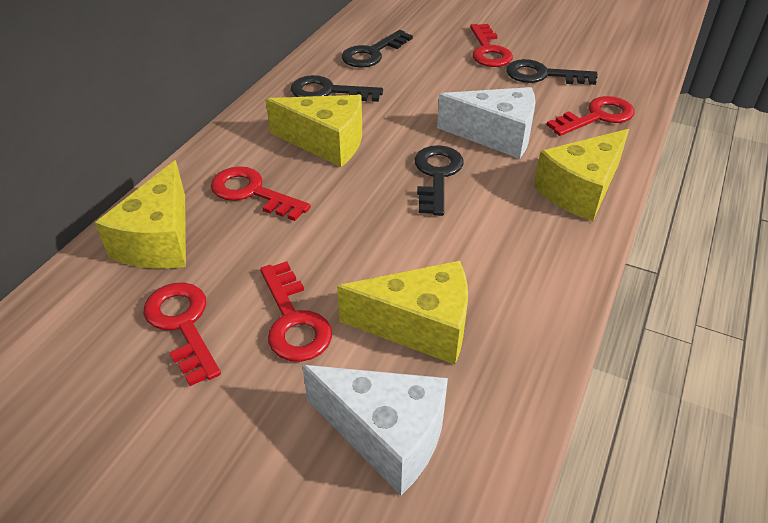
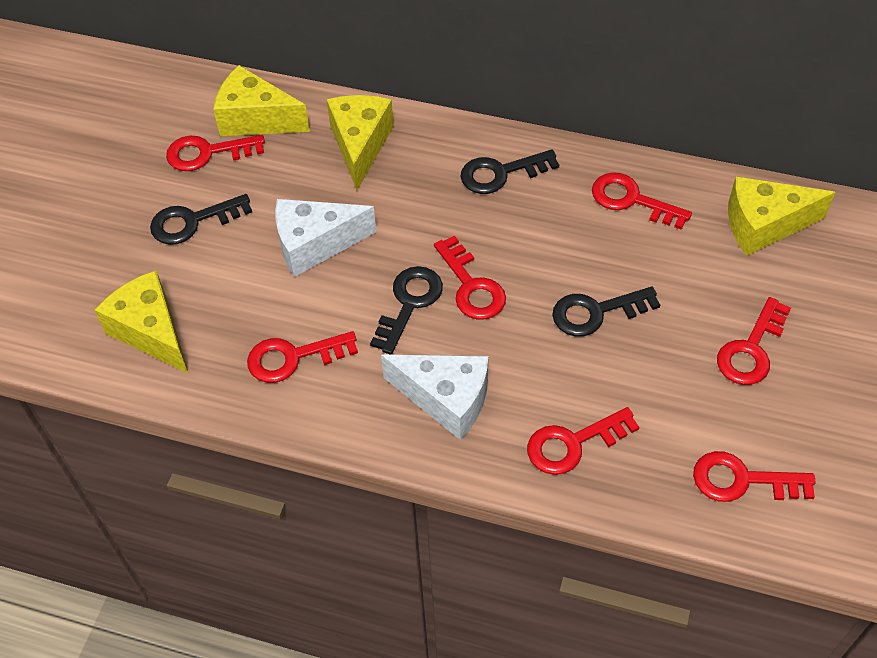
red key: 5 -> 7

